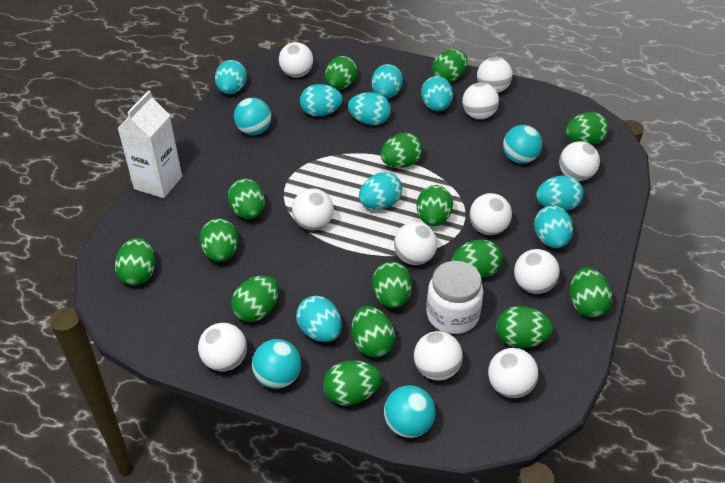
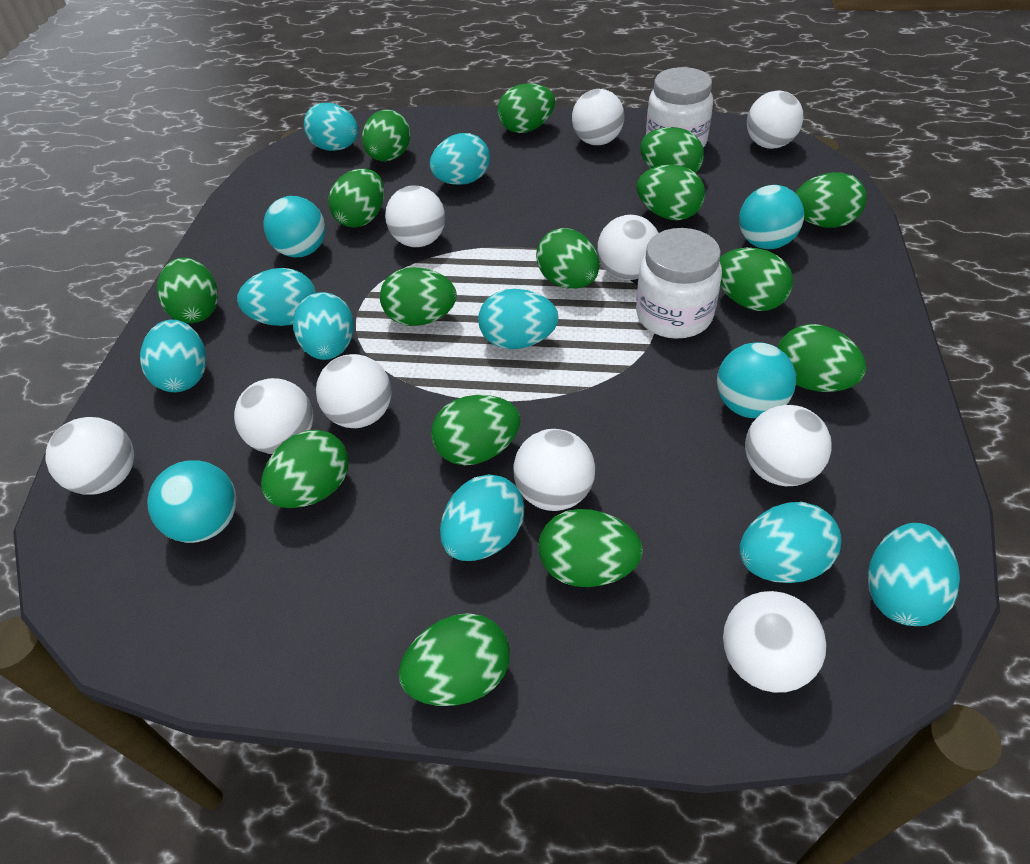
white ball: 11 -> 10
white carton: 1 -> 0
white jar: 1 -> 2

